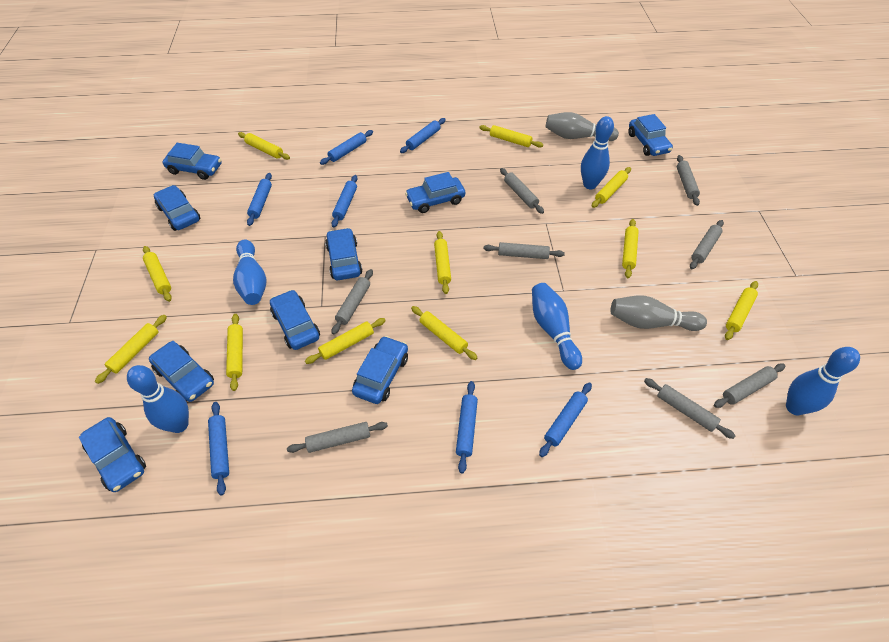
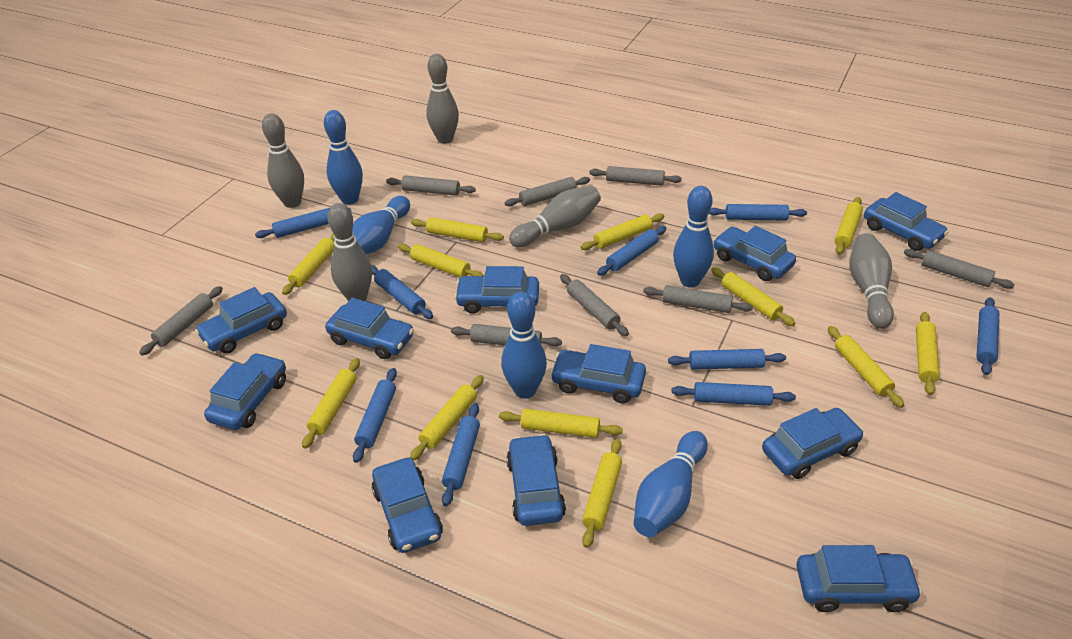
blue car: 9 -> 11
blue rolling pin: 7 -> 9
grey bowling pin: 2 -> 5
yellow rolling pin: 11 -> 12

